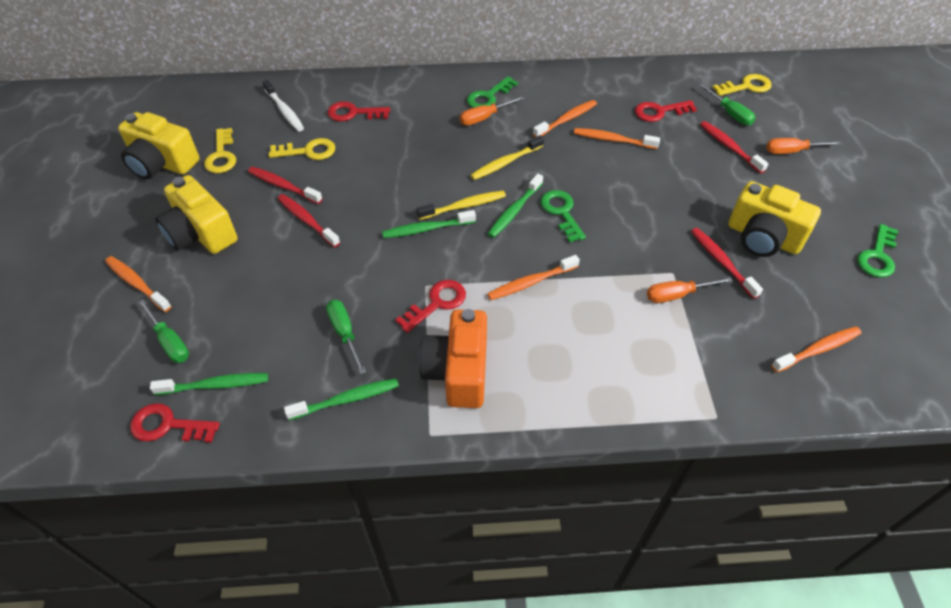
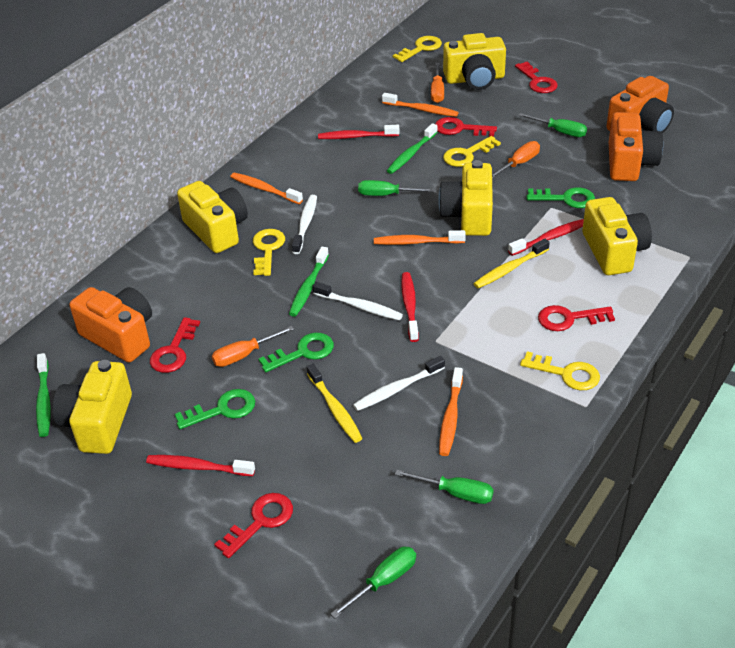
green screwdriver: 3 -> 4
green toothbrush: 4 -> 3
orange camera: 1 -> 3
orange toothbrush: 5 -> 4
red key: 4 -> 5
white toothbrush: 1 -> 3
yellow camera: 3 -> 5
yellow key: 3 -> 4

